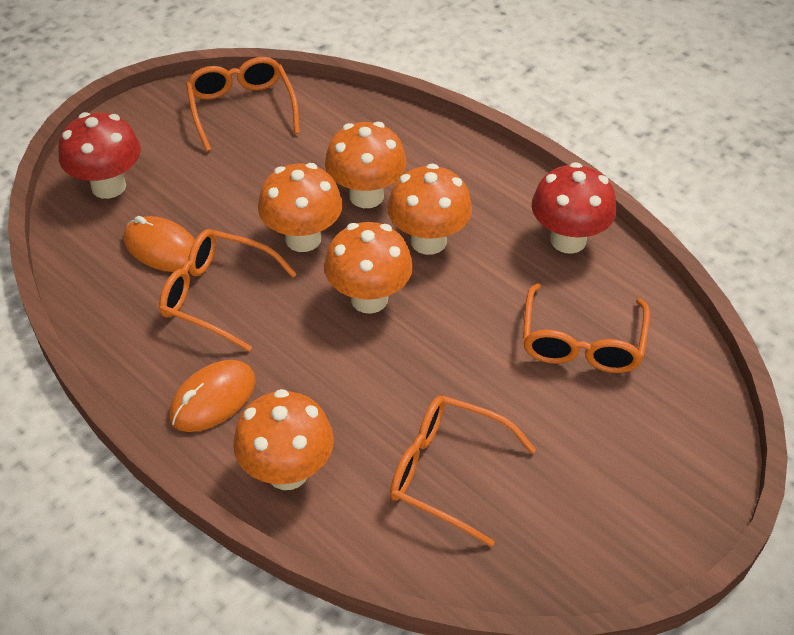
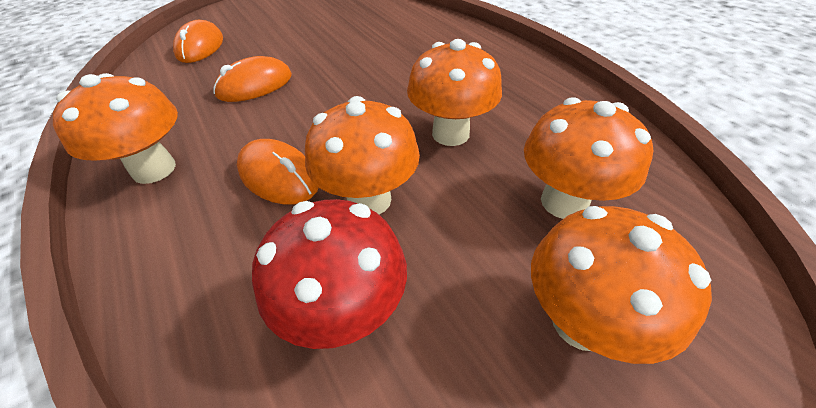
orange glasses: 4 -> 0
orange mouse: 2 -> 3
red mushroom: 2 -> 1

